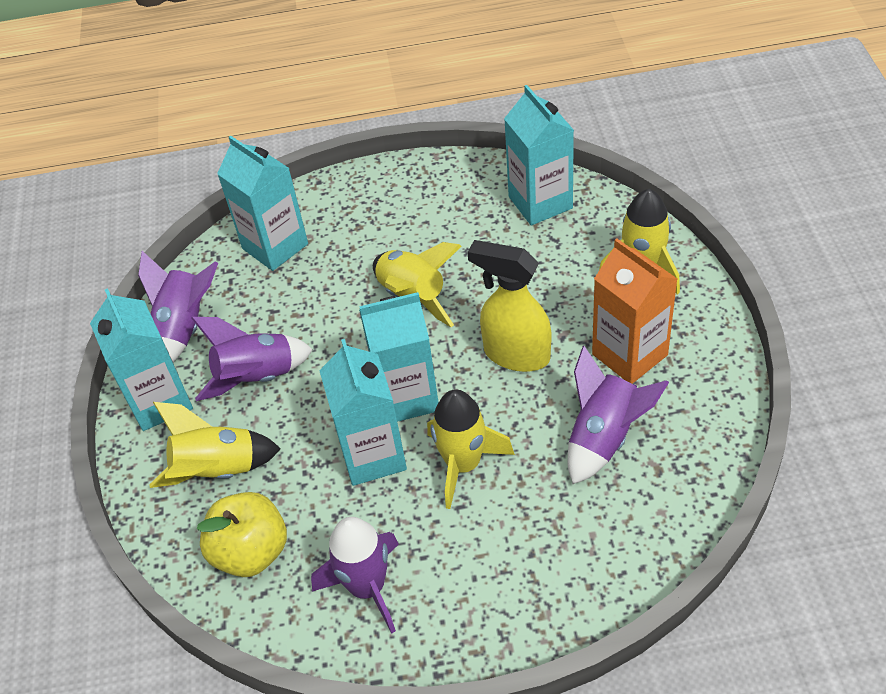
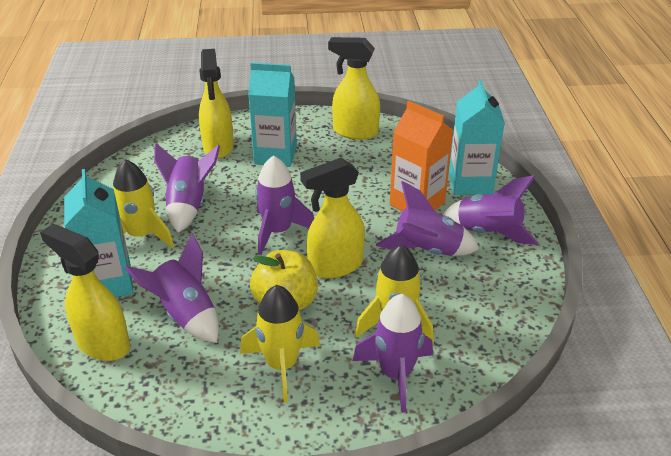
purple rocket: 4 -> 6
turquoise carton: 5 -> 3
yellow rocket: 4 -> 3
yellow spray bottle: 1 -> 4

